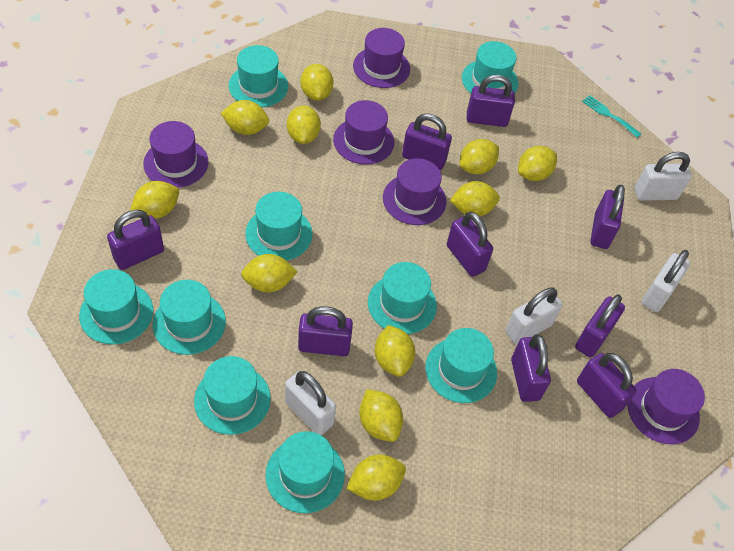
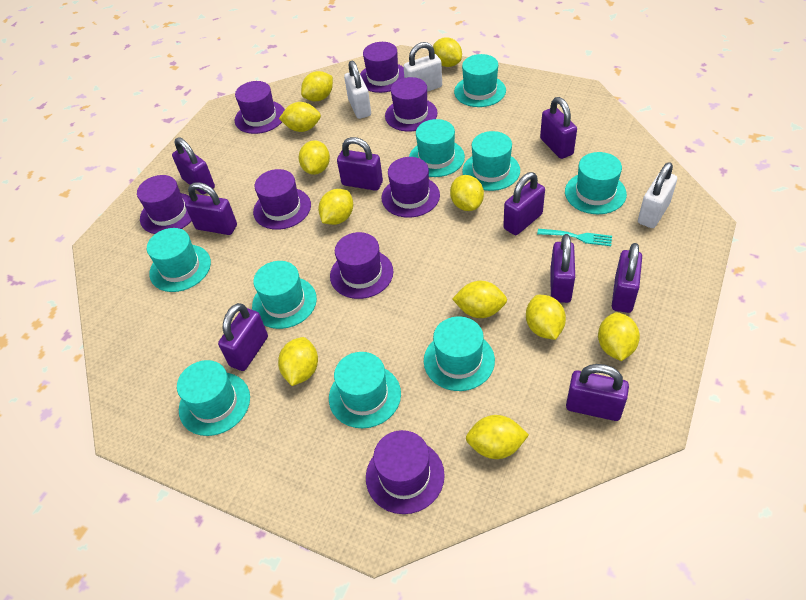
purple hat: 5 -> 8
white padlock: 4 -> 3

